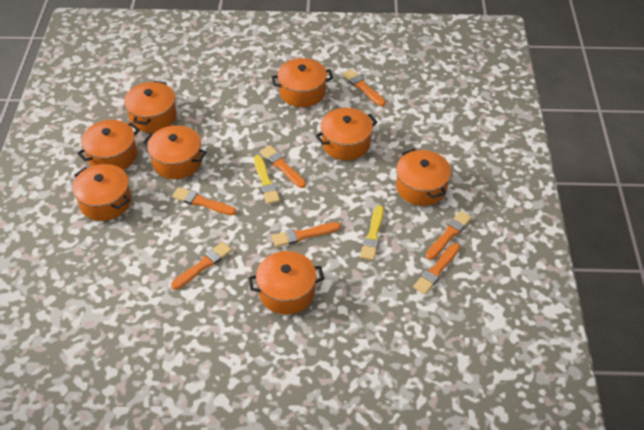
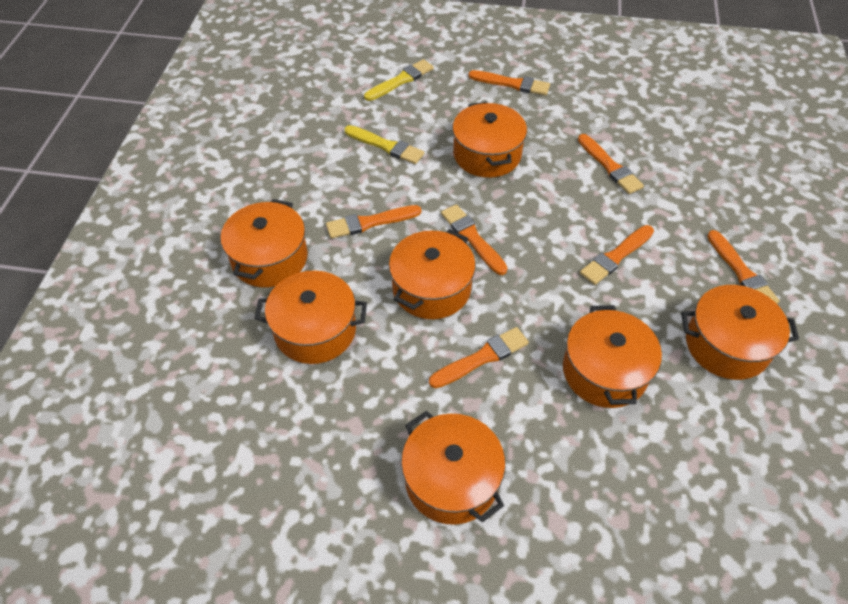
orange pot: 8 -> 7

